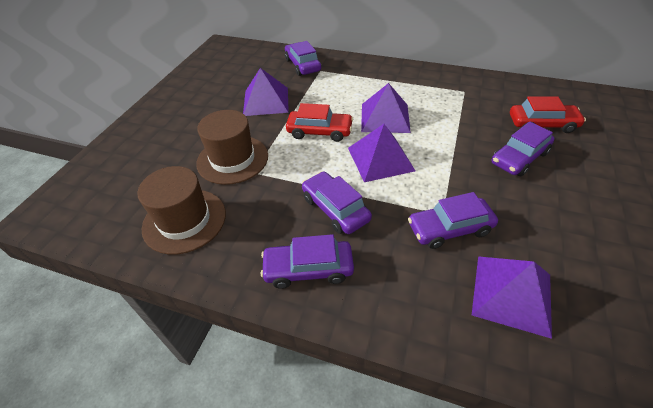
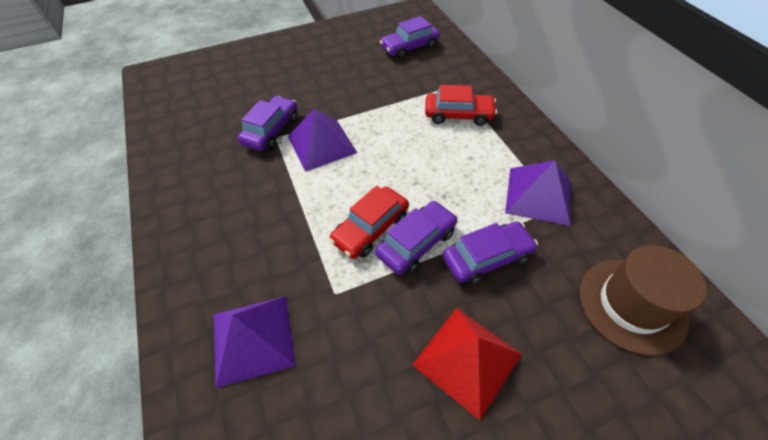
brown hat: 2 -> 1
purple car: 5 -> 4
purple pyramid: 4 -> 3
red pyramid: 0 -> 1

